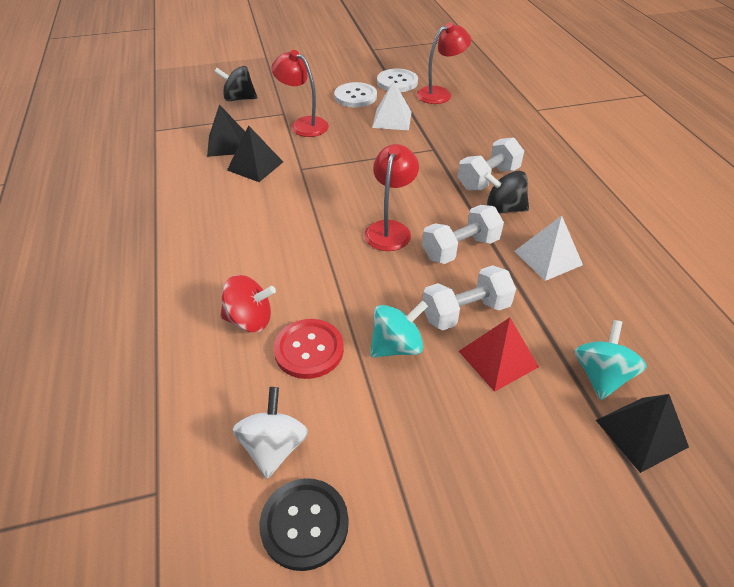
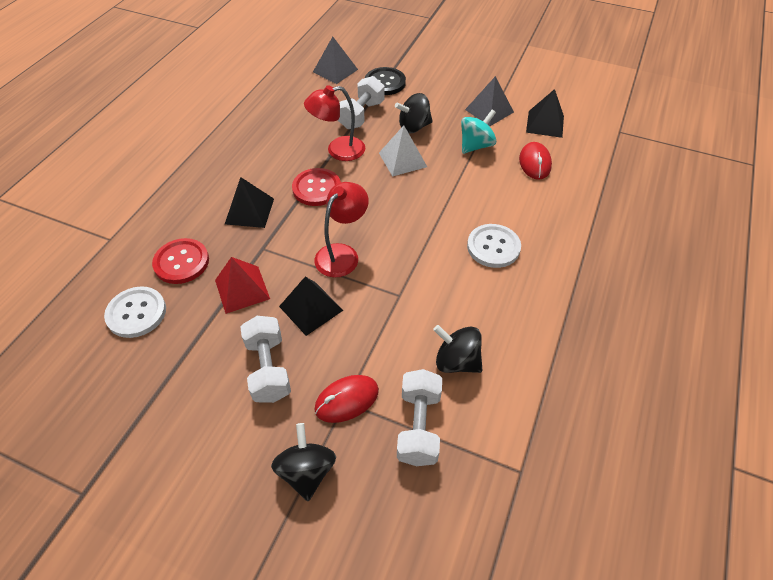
black spinning top: 2 -> 3
grey pyramid: 0 -> 2
red button: 1 -> 2
red lamp: 3 -> 2
red mouse: 0 -> 2
red spinning top: 1 -> 0
turquoise spinning top: 2 -> 1
white pyramid: 2 -> 1
white spinning top: 1 -> 0

